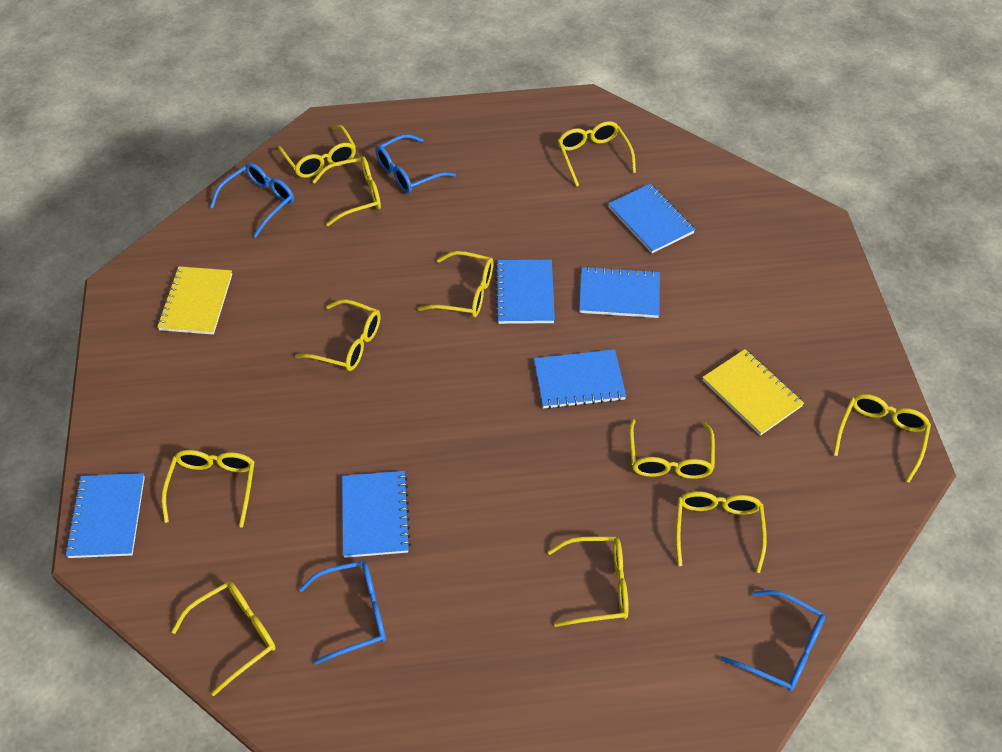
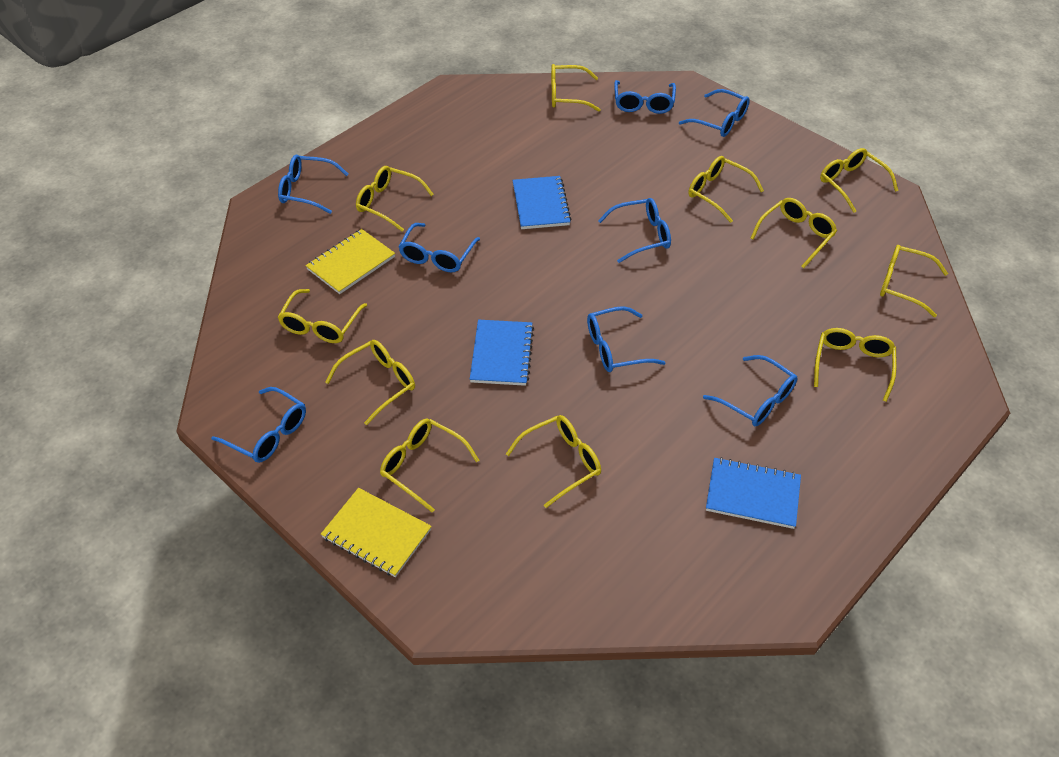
blue glasses: 4 -> 8
blue notebook: 6 -> 3

